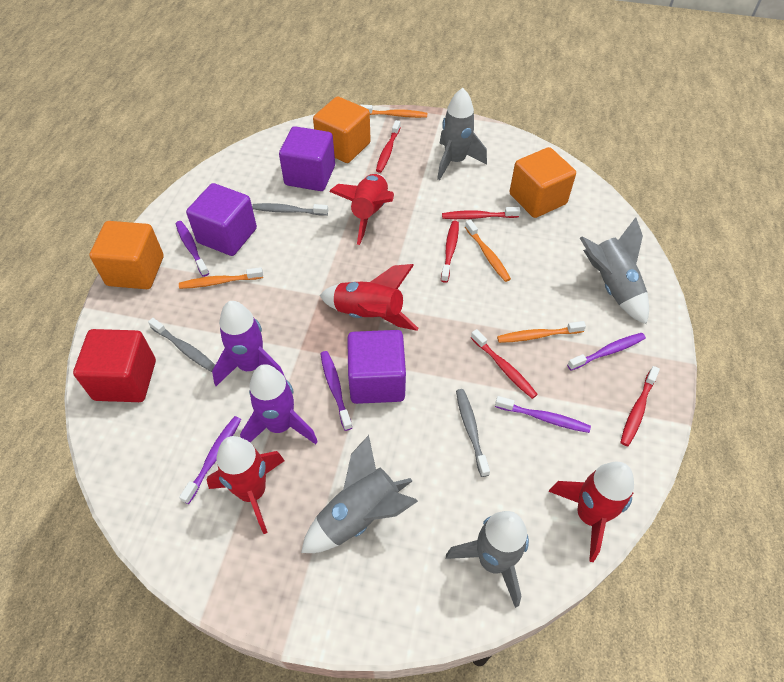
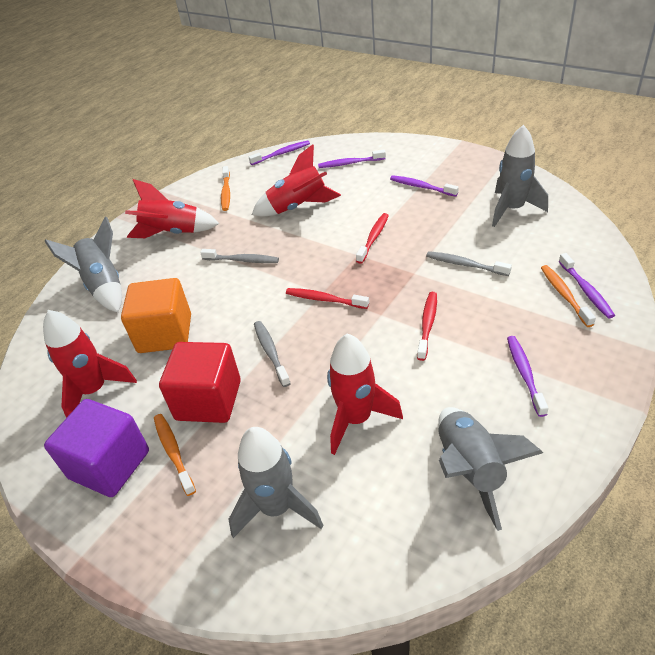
orange cube: 3 -> 1
orange toothbrush: 4 -> 3
purple cube: 3 -> 1
purple rocket: 2 -> 0
red toothbrush: 5 -> 3

